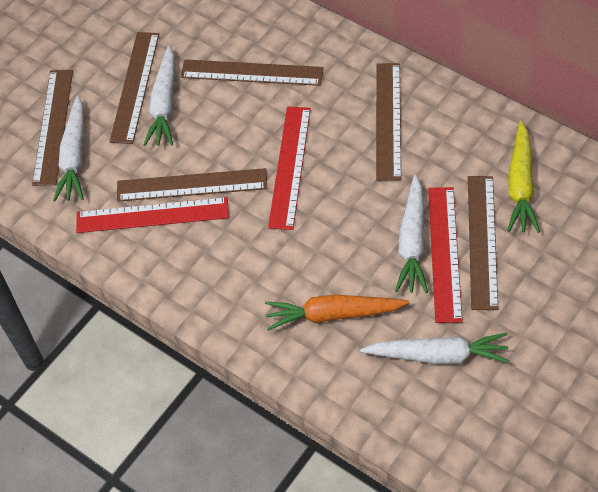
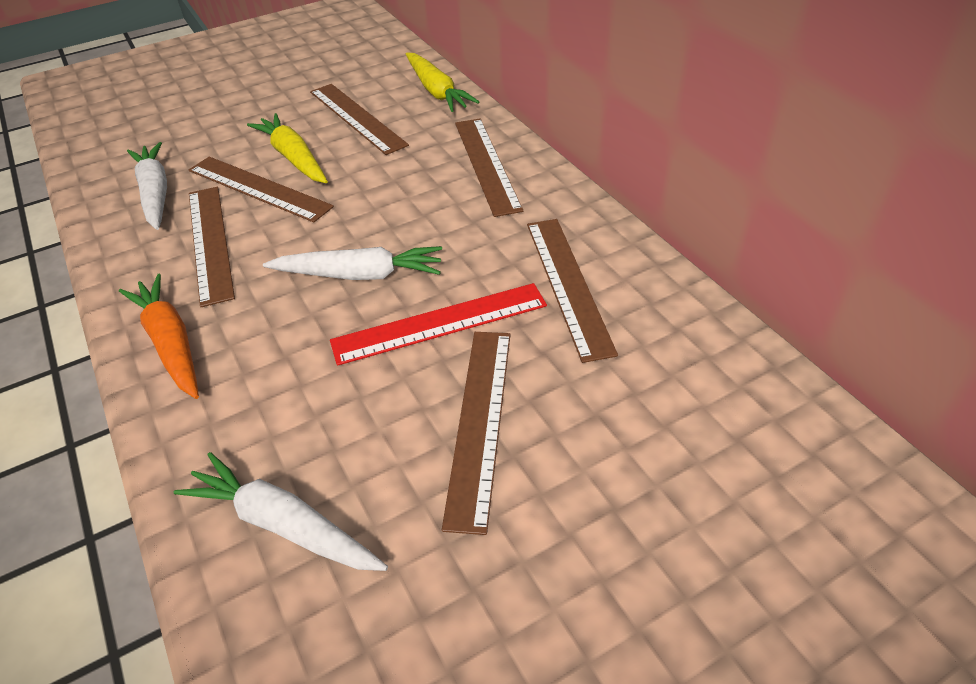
red ruler: 3 -> 1
white carrot: 4 -> 3
yellow carrot: 1 -> 2

